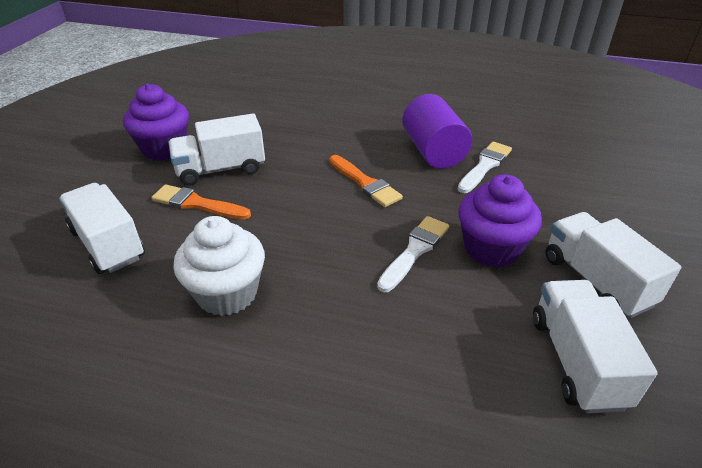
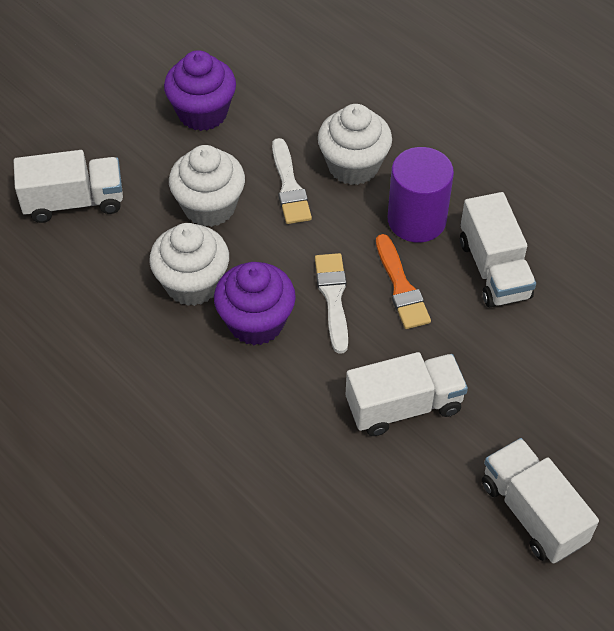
orange brush: 2 -> 1
white cupcake: 1 -> 3

